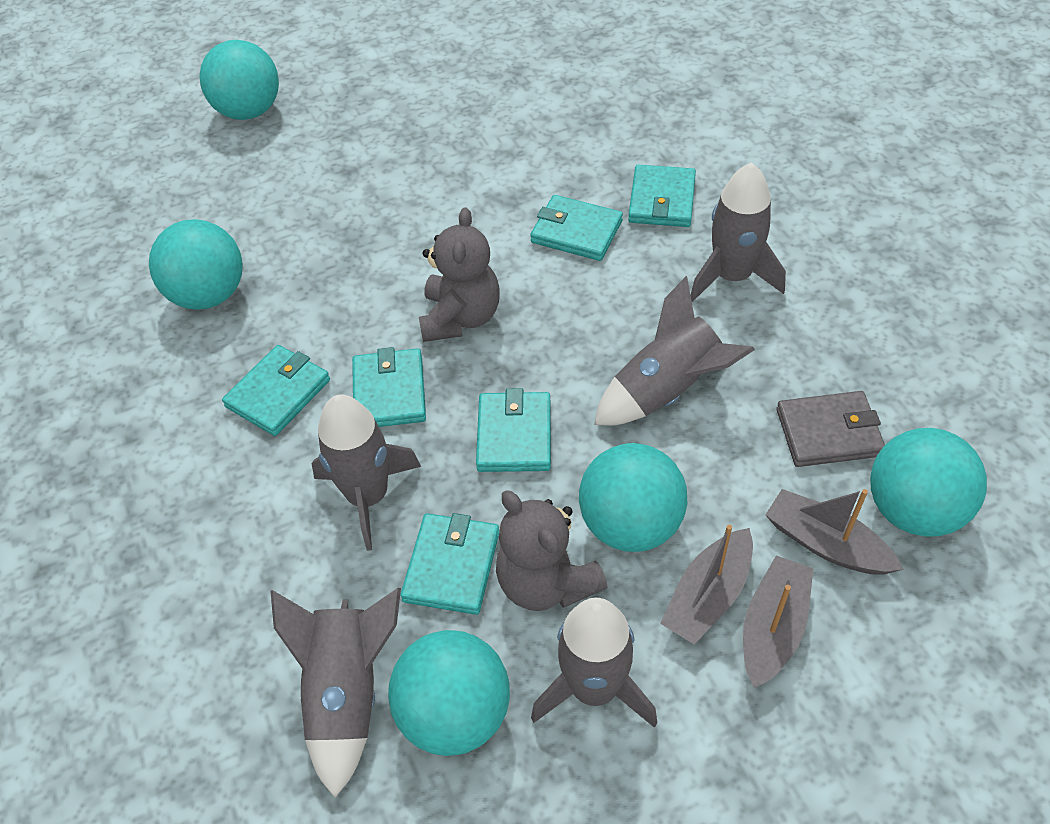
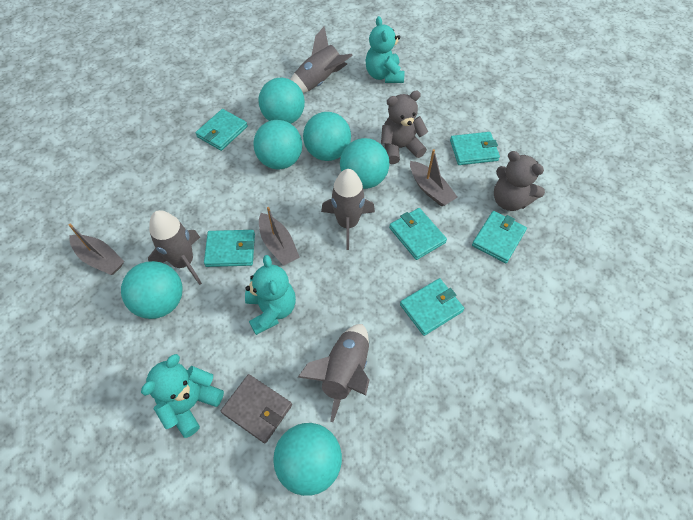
grey rocket: 5 -> 4
turquoise ball: 5 -> 6
turquoise teddy bear: 0 -> 3

